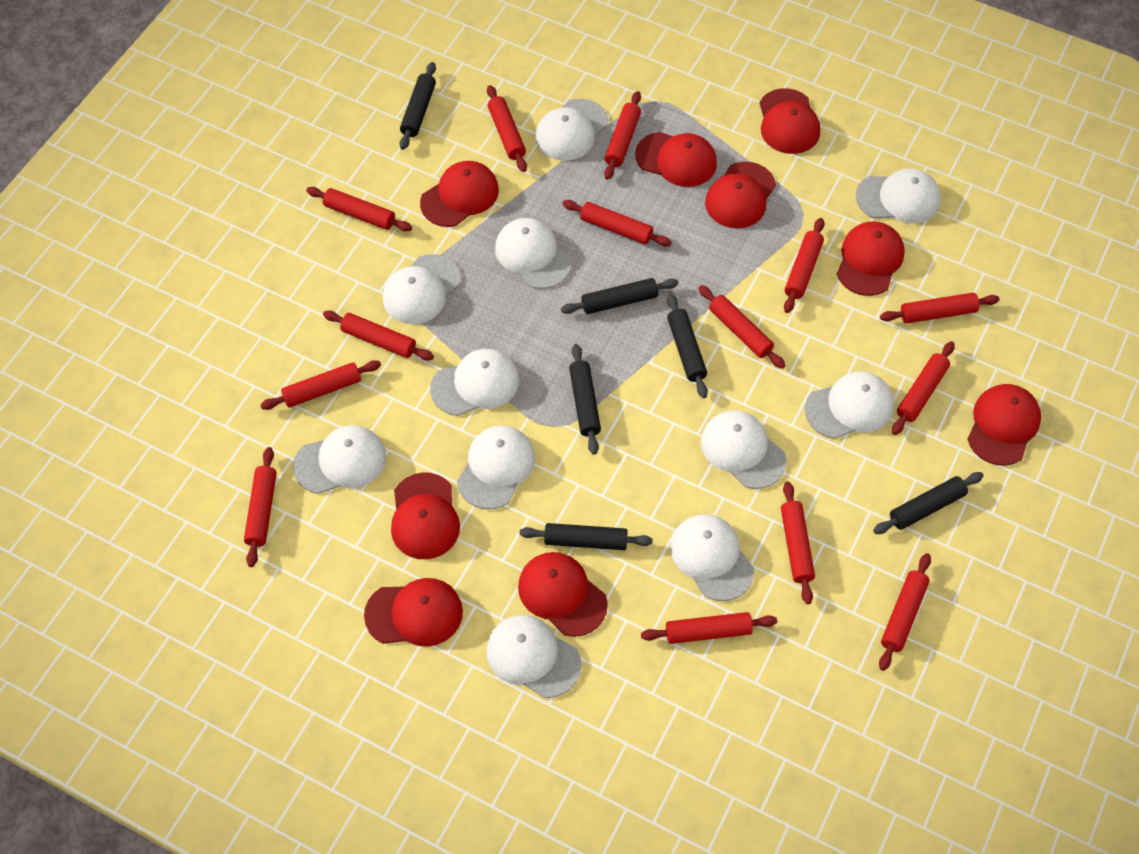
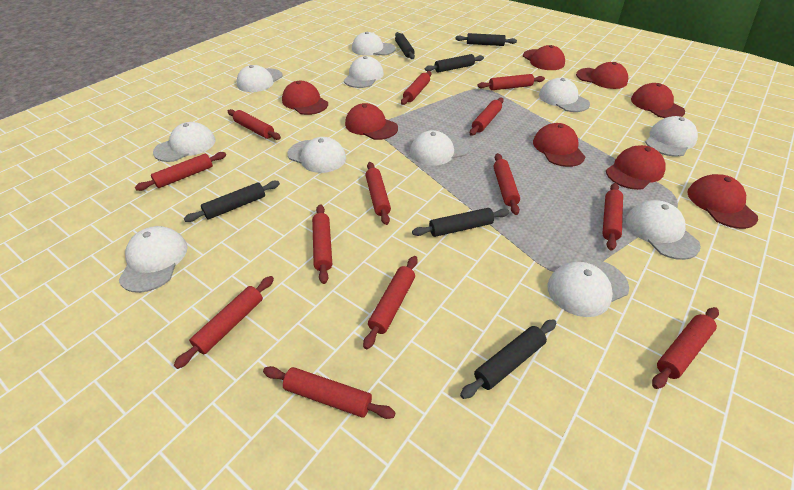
red cap: 9 -> 8
red rolling pin: 14 -> 13

